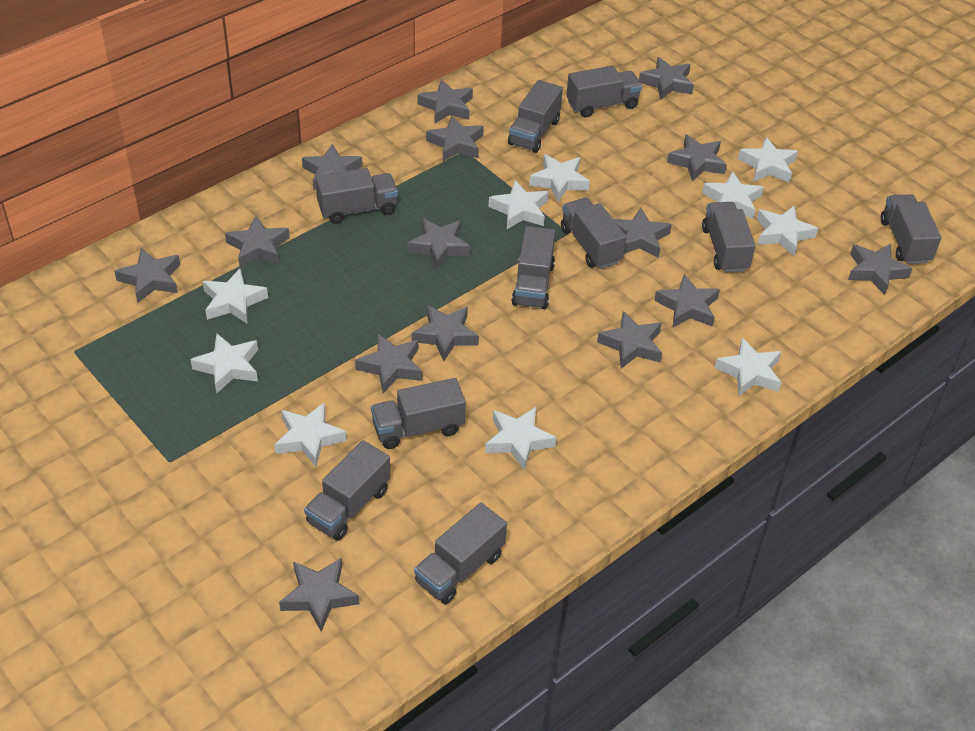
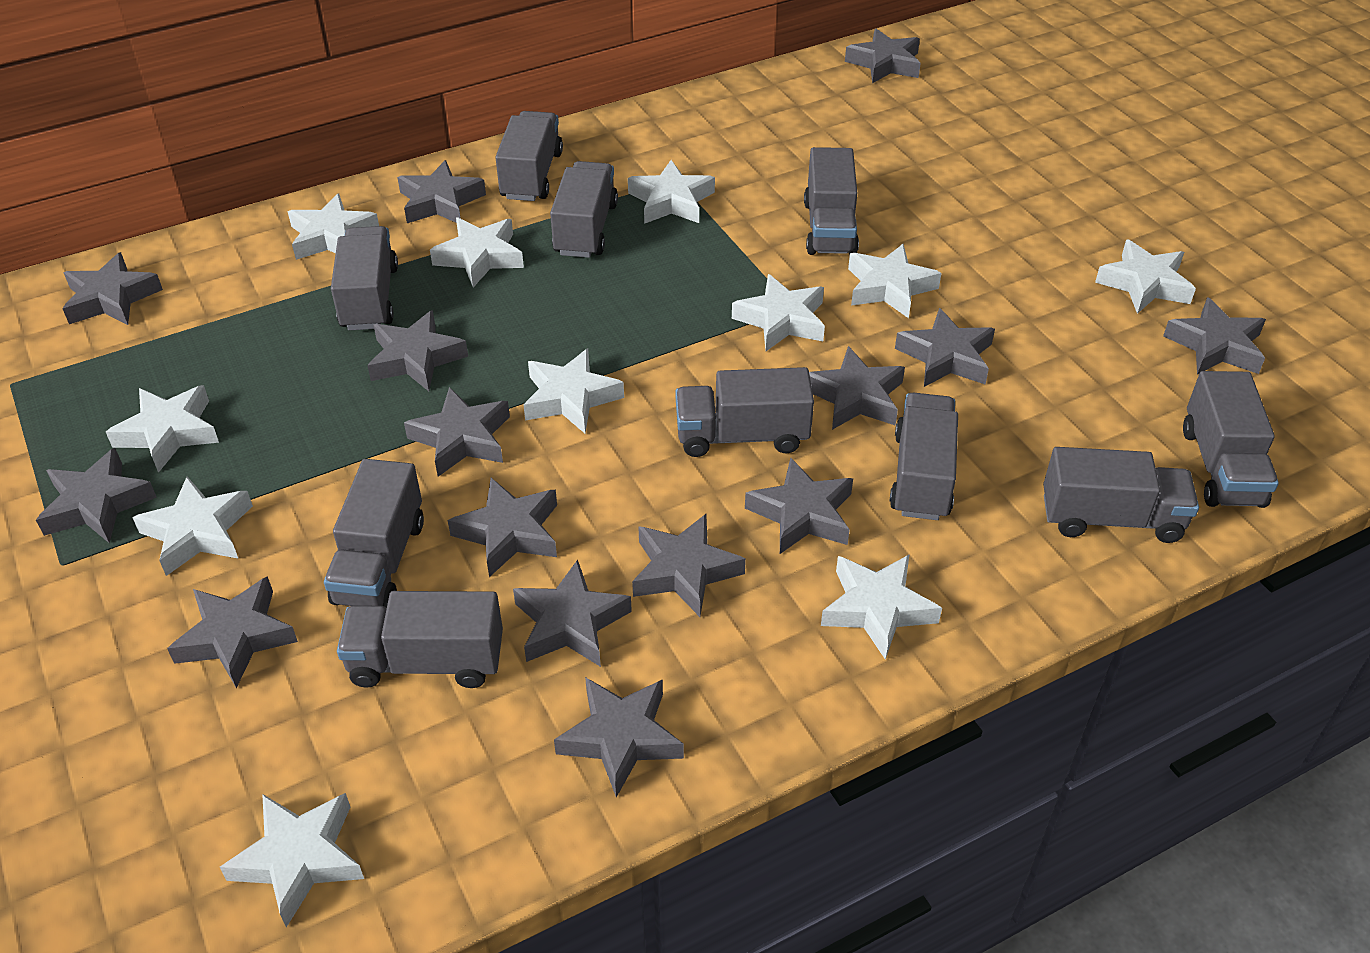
white star: 10 -> 11

